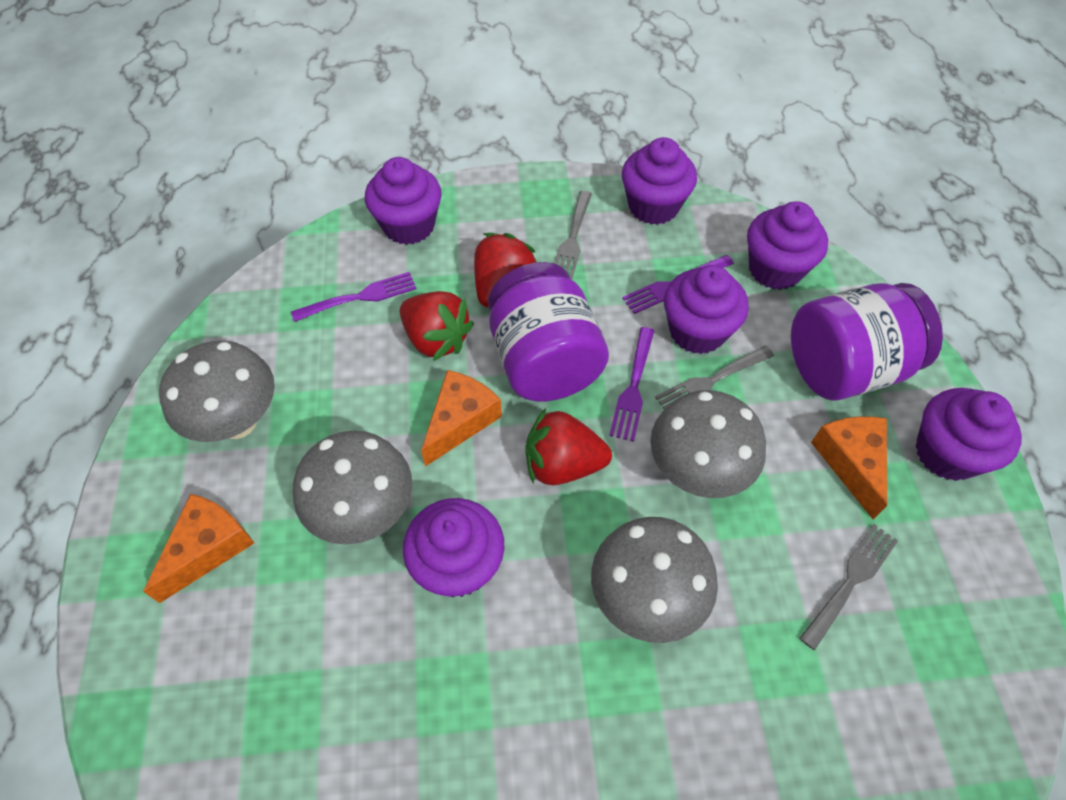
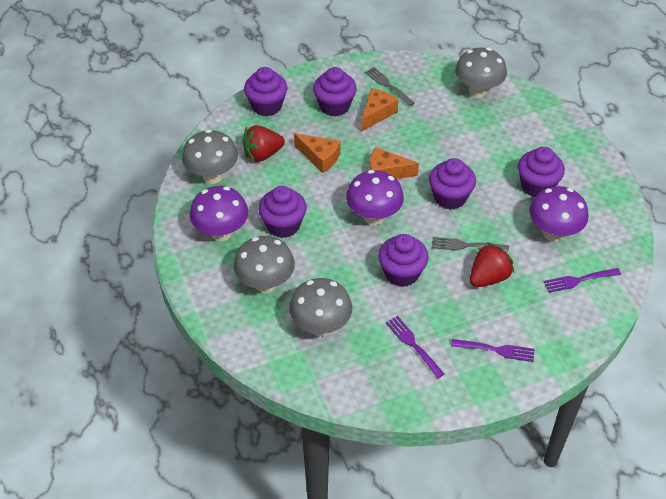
grey fork: 3 -> 2
purple jar: 2 -> 0
purple mushroom: 0 -> 3
red strawberry: 3 -> 2

